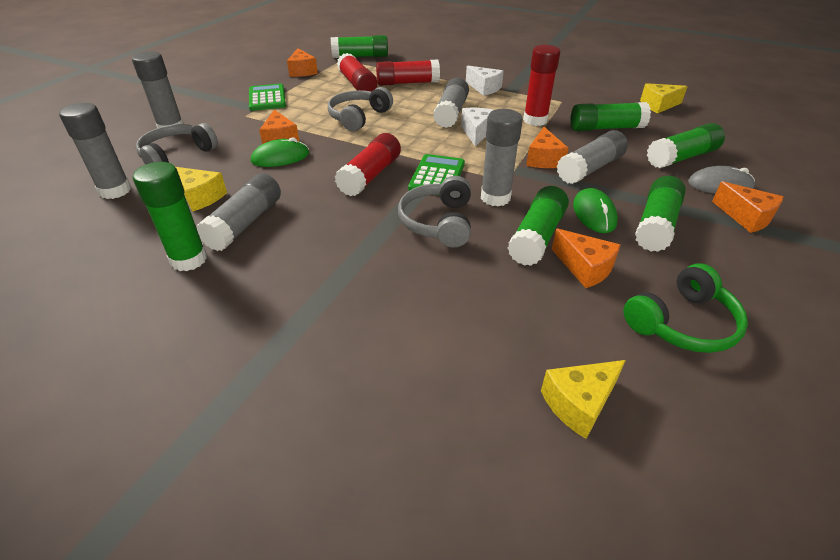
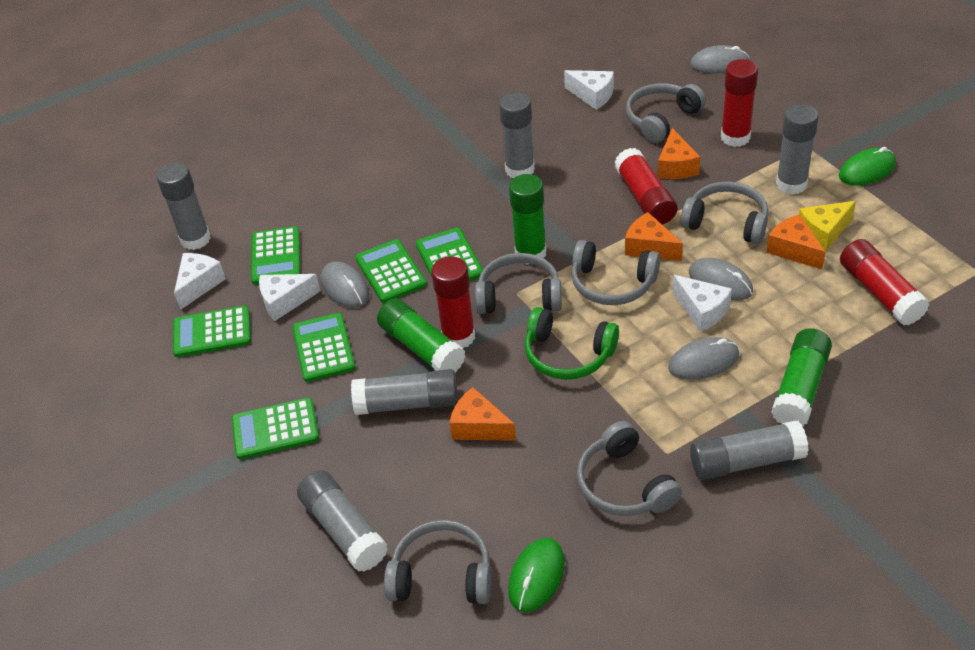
green calculator: 2 -> 6
green glue stick: 6 -> 3
grey headphones: 3 -> 6
grey mouse: 1 -> 4
orange cheese: 5 -> 4
white cheese: 2 -> 4
yellow cheese: 3 -> 1

